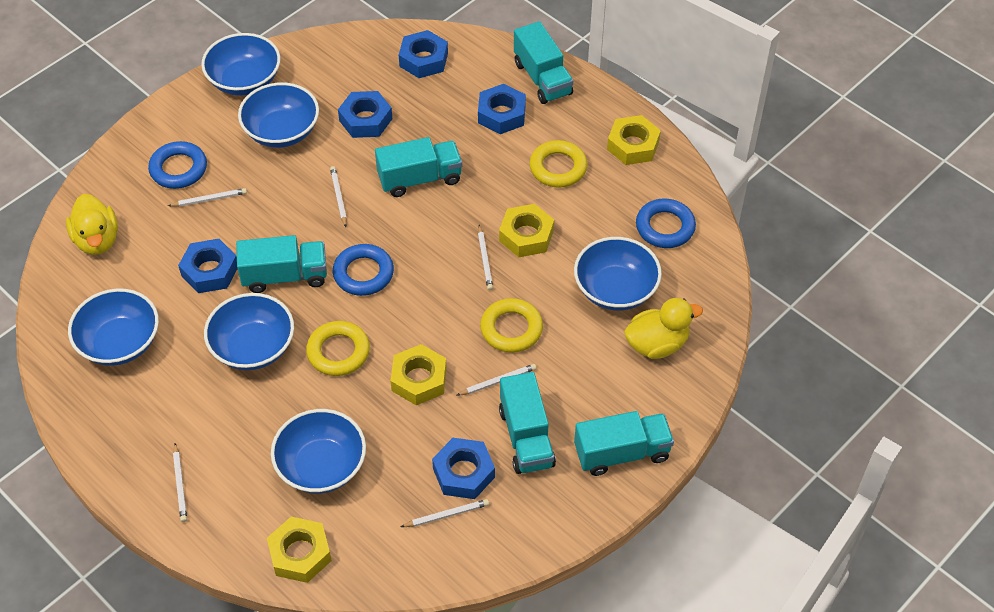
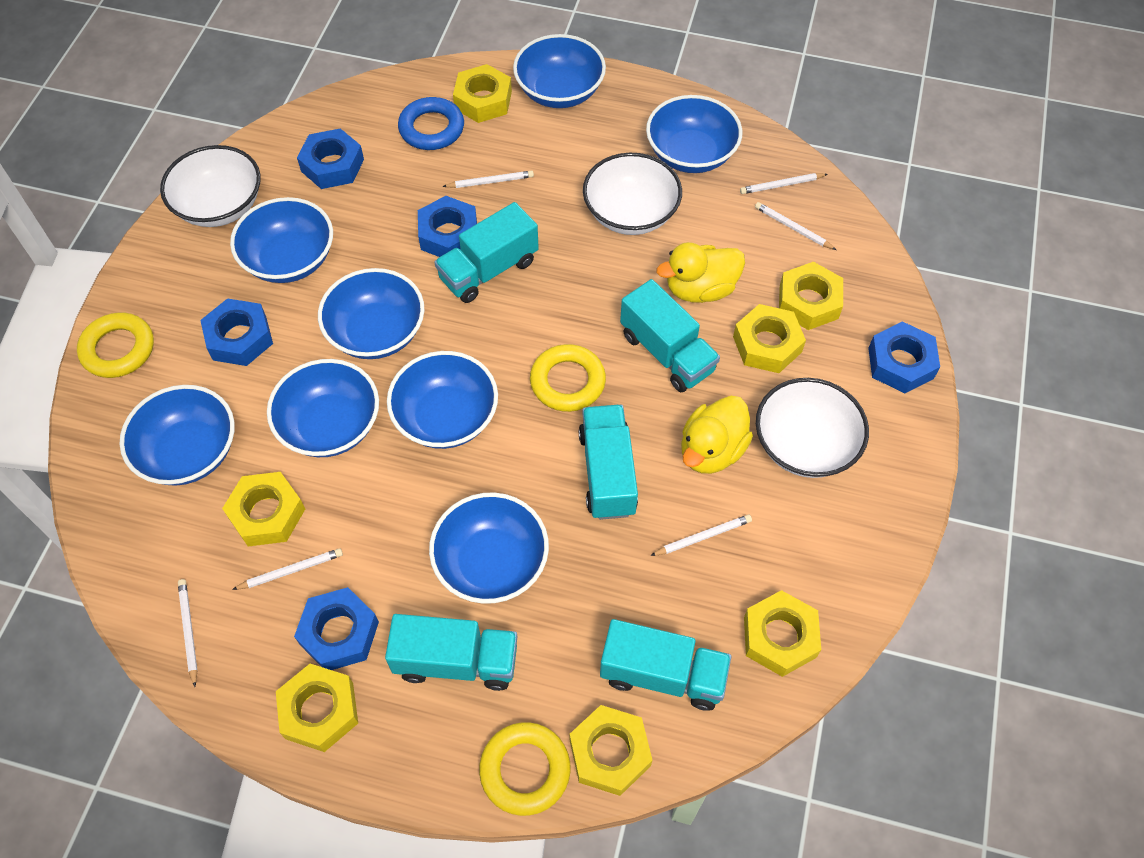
blue bowl: 6 -> 8
blue ring: 3 -> 1
white bowl: 0 -> 3
yellow nut: 4 -> 7

